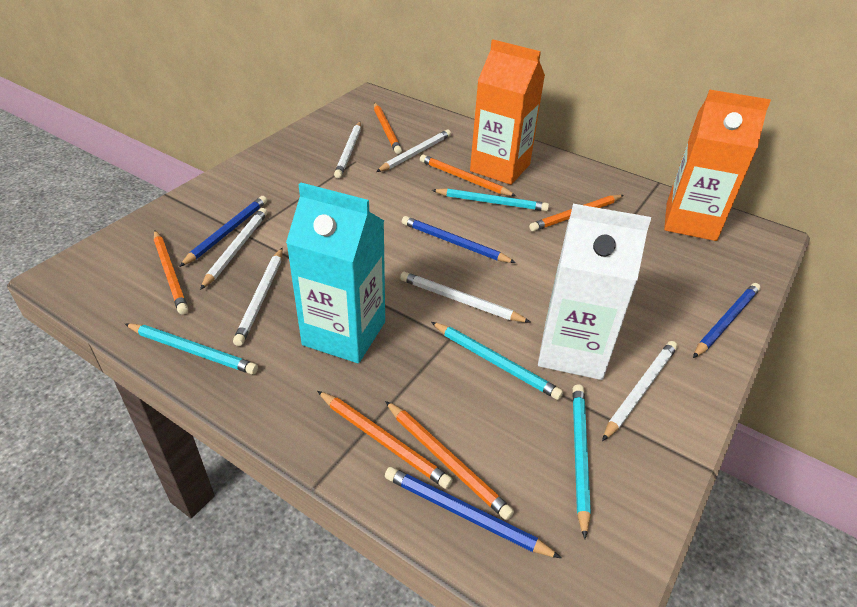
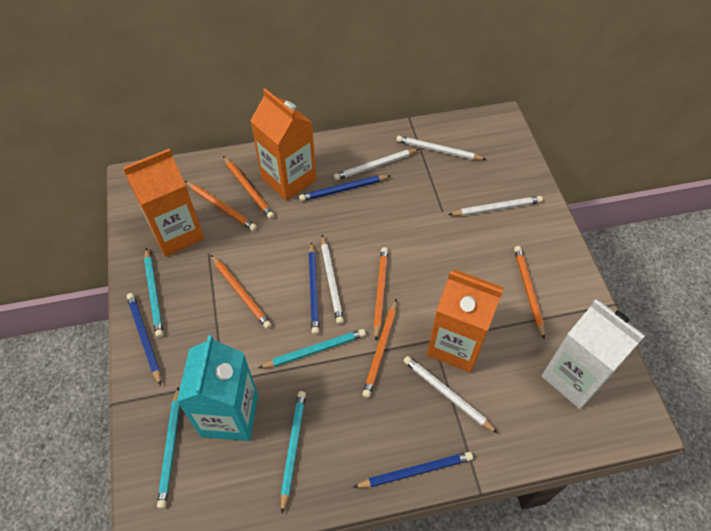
orange carton: 2 -> 3
white pencil: 6 -> 5

